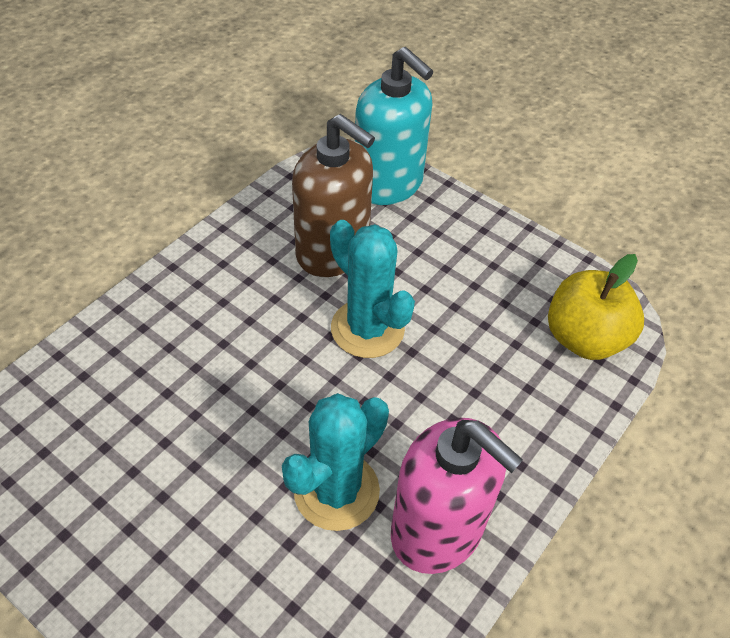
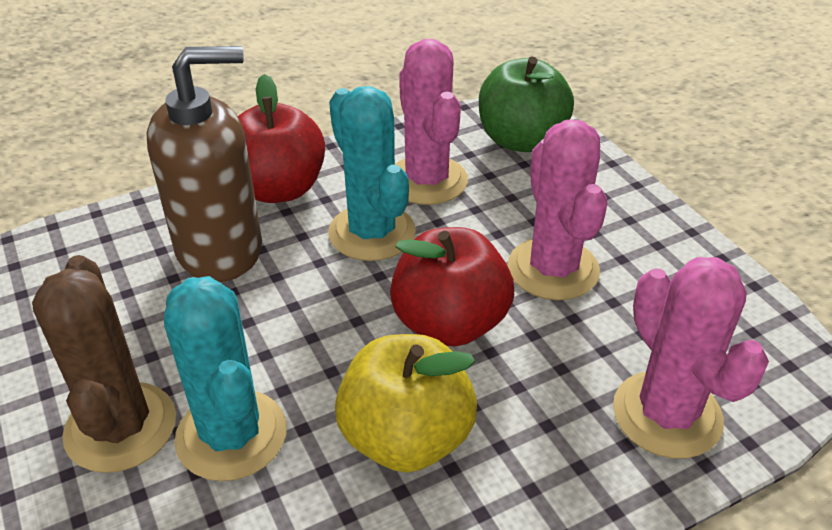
brown cactus: 0 -> 1
green apple: 0 -> 1
pink cactus: 0 -> 3
pink soap dispenser: 1 -> 0
red apple: 0 -> 2
turquoise soap dispenser: 1 -> 0

